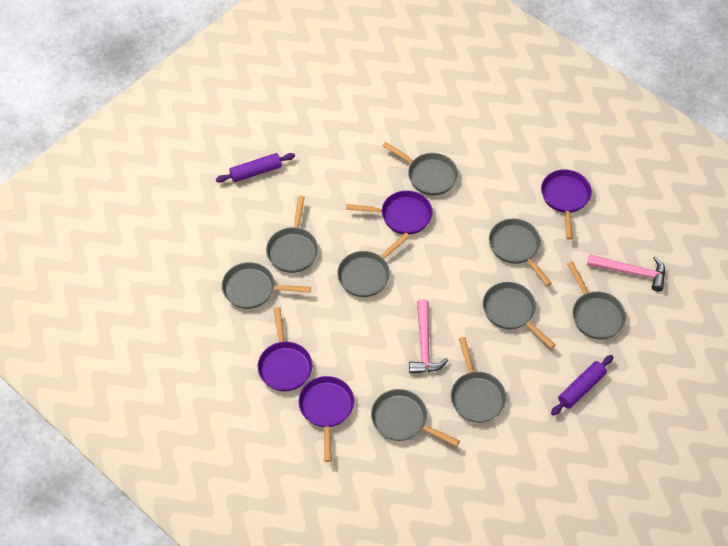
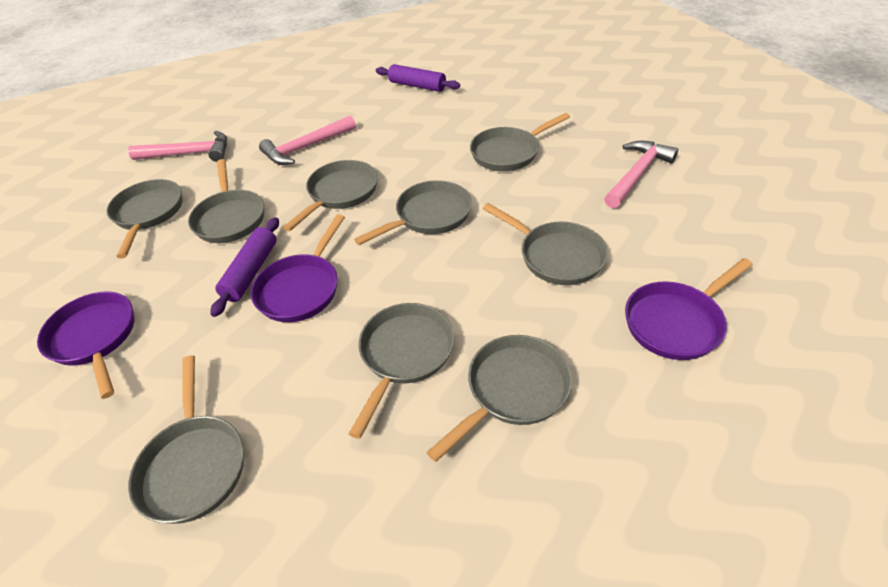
pink hammer: 2 -> 3
purple pan: 4 -> 3

